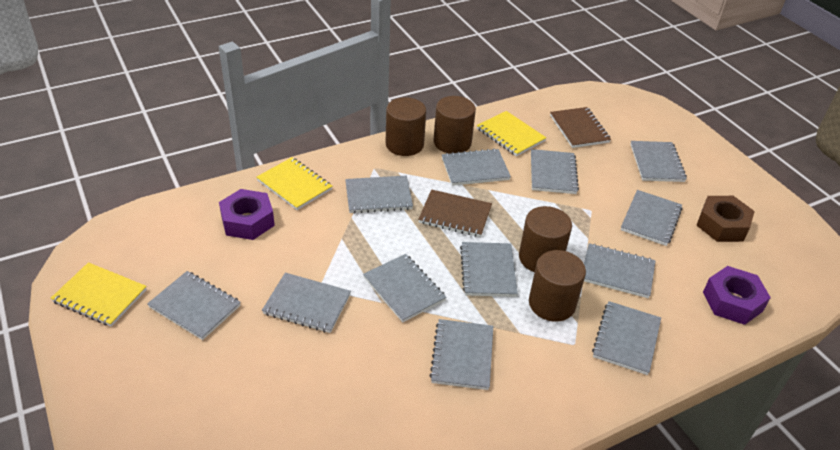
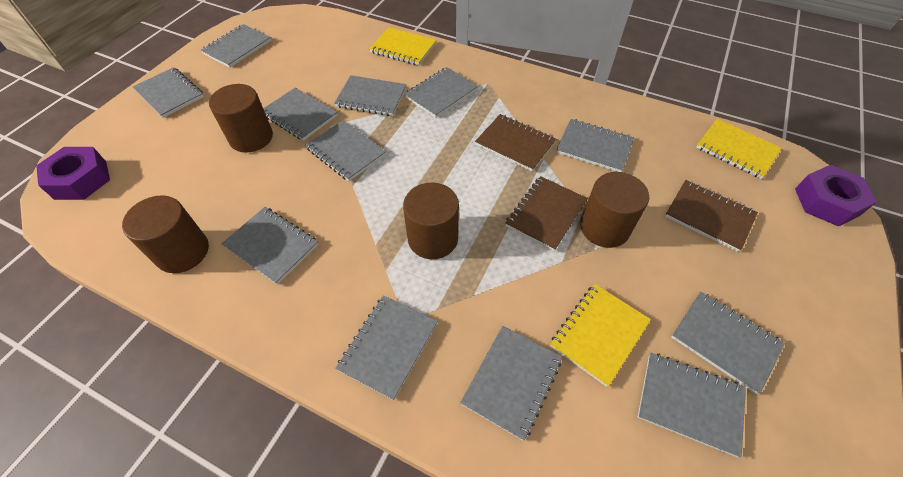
brown notebook: 2 -> 3
brown nut: 1 -> 0

